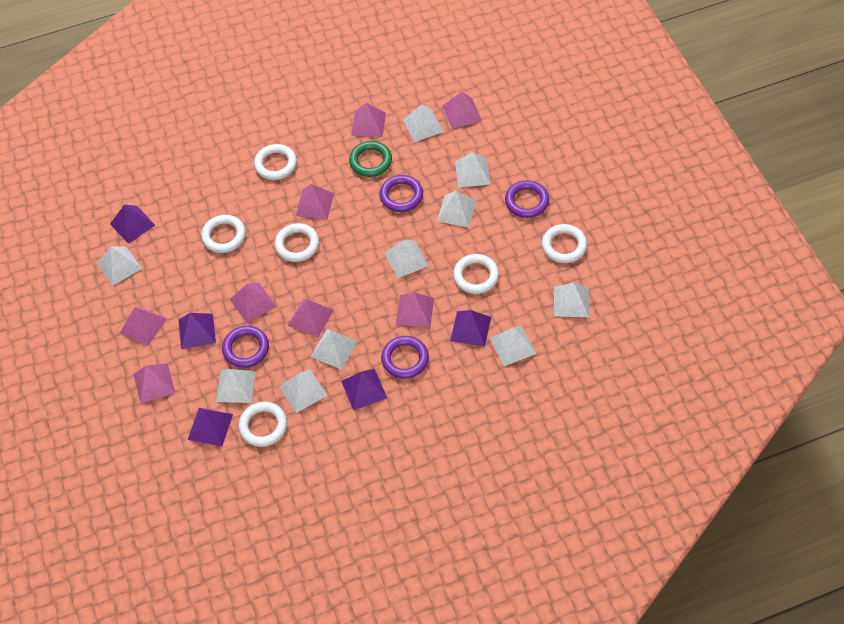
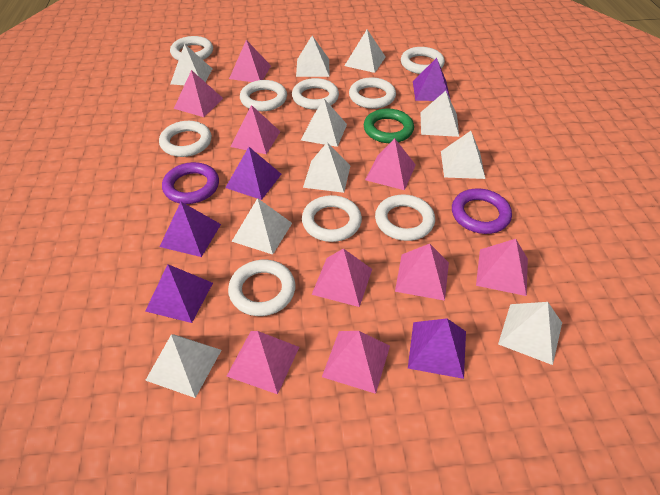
pink pyramid: 8 -> 9
purple ring: 4 -> 2
white ring: 6 -> 9

